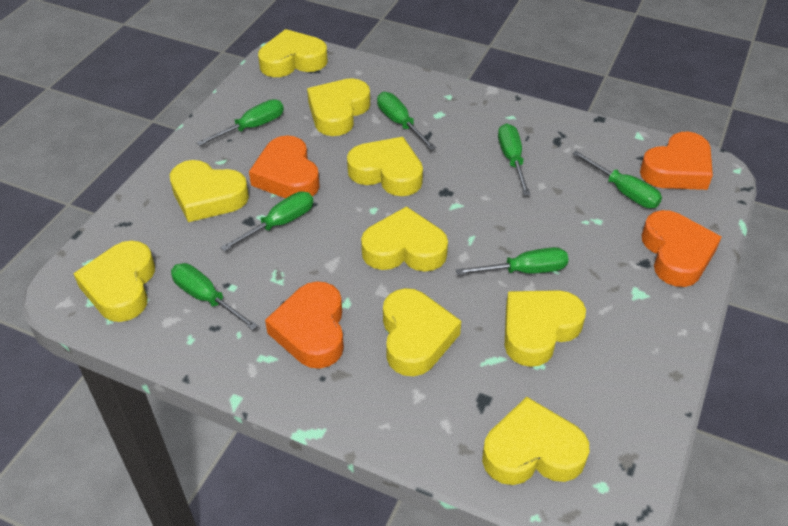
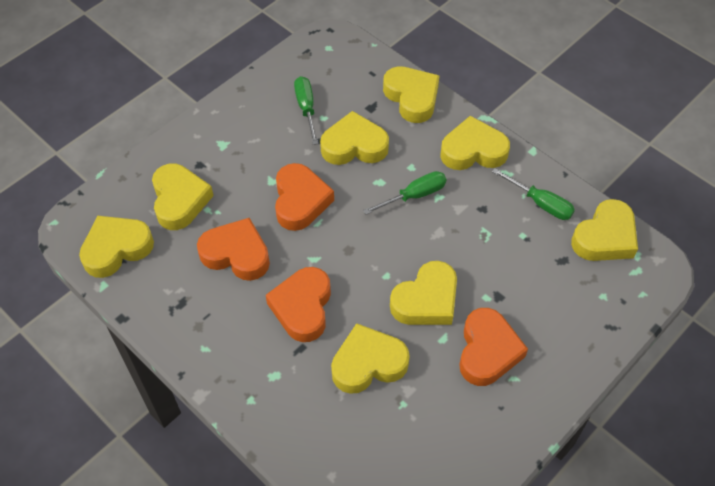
green screwdriver: 7 -> 3
yellow heart: 9 -> 8

